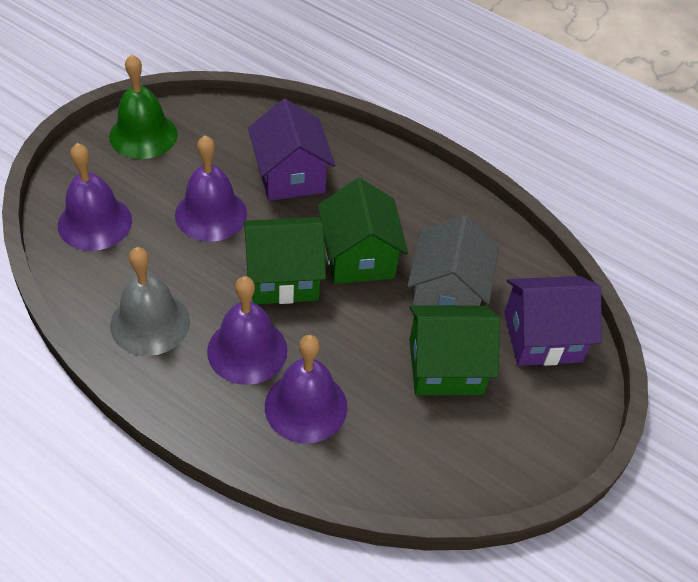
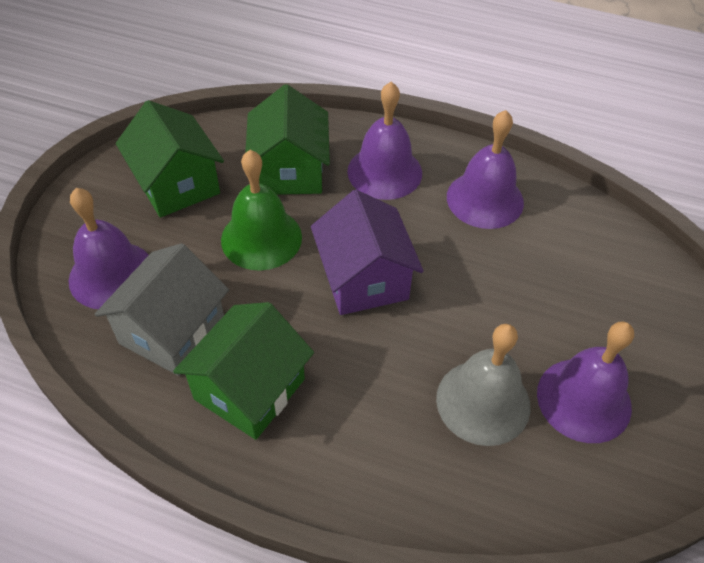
purple house: 2 -> 1

